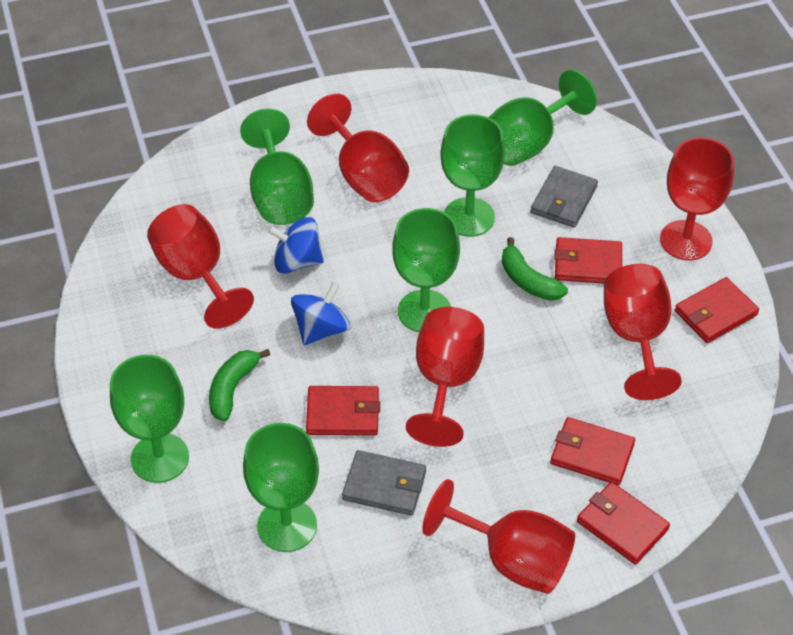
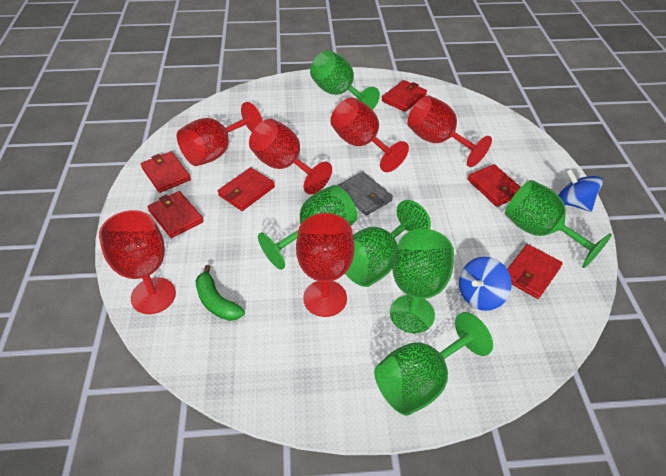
green banana: 2 -> 1
grey wallet: 2 -> 1
red wallet: 5 -> 6

